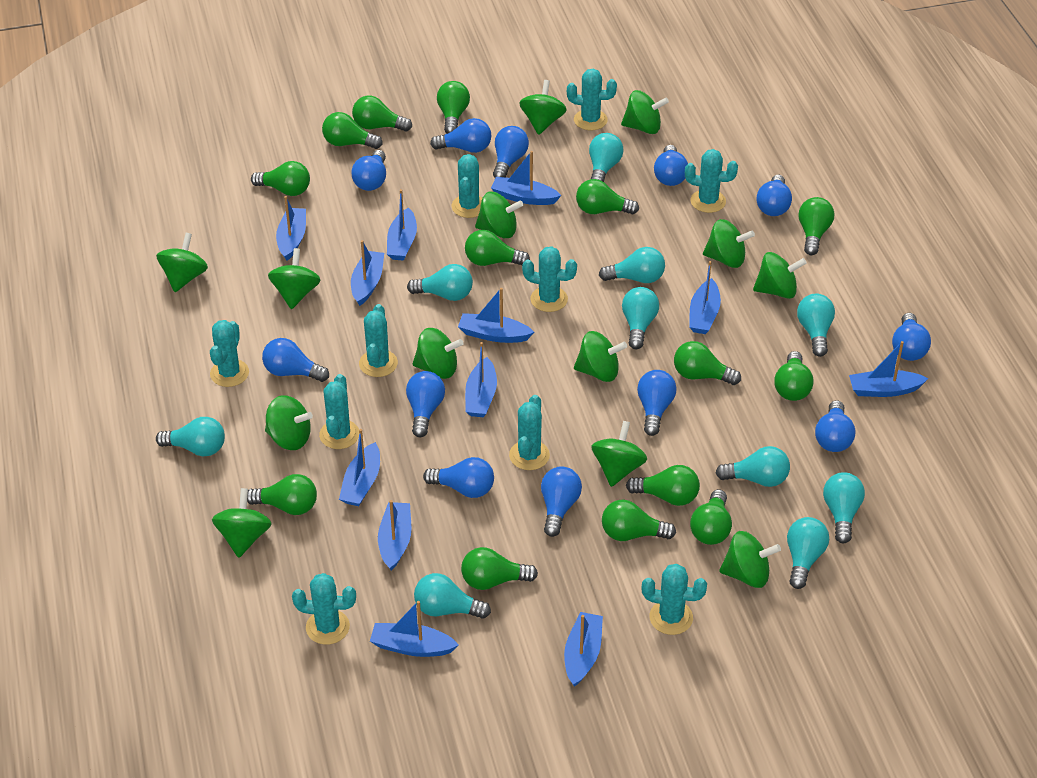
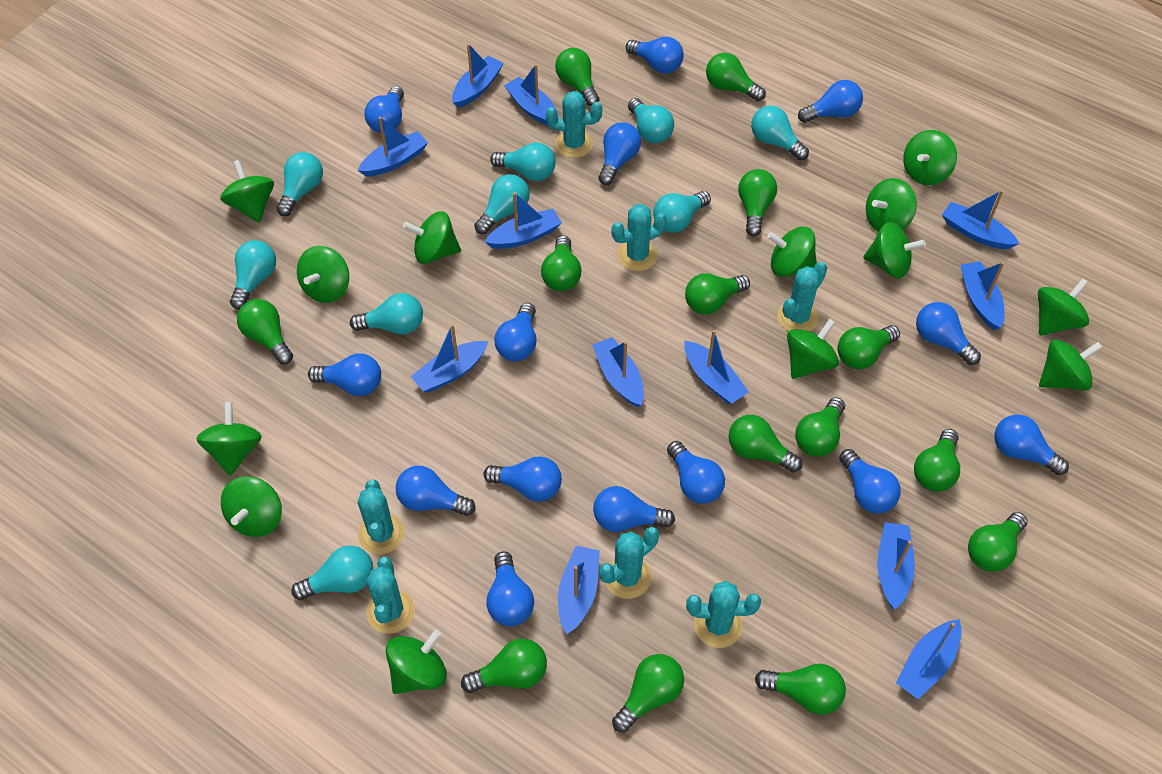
blue light bulb: 12 -> 14
turquoise cactus: 10 -> 7
turquoise light bulb: 10 -> 9

